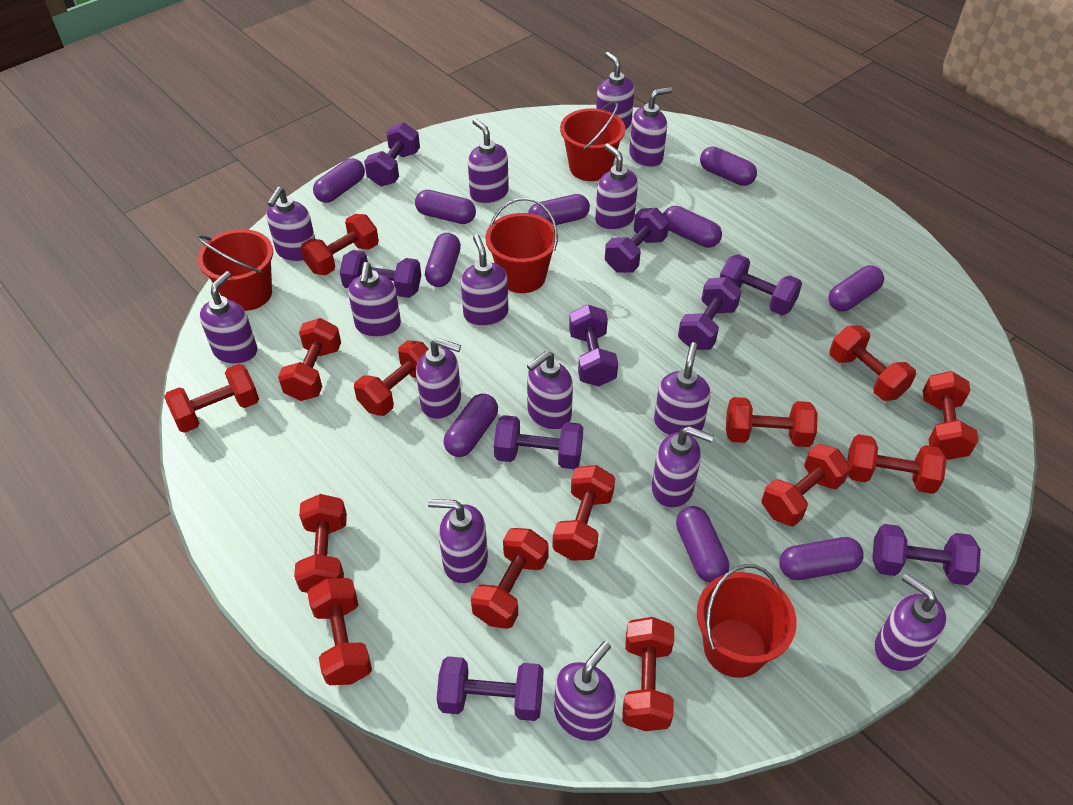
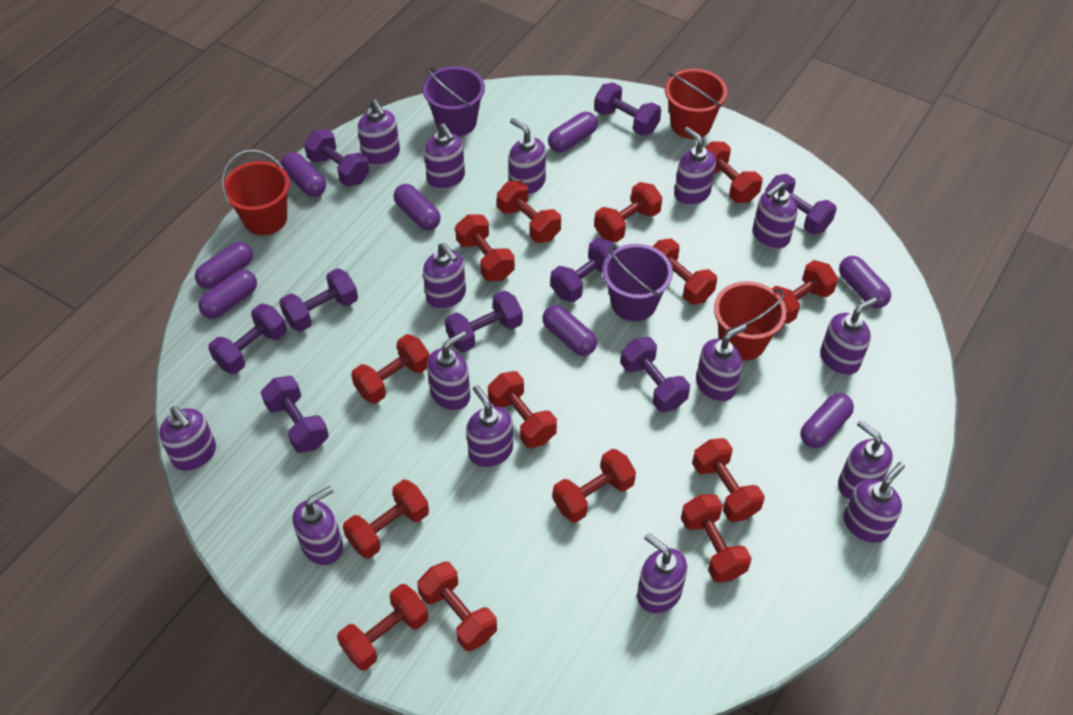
purple bucket: 0 -> 2
purple capsule: 10 -> 8
red bucket: 4 -> 3

